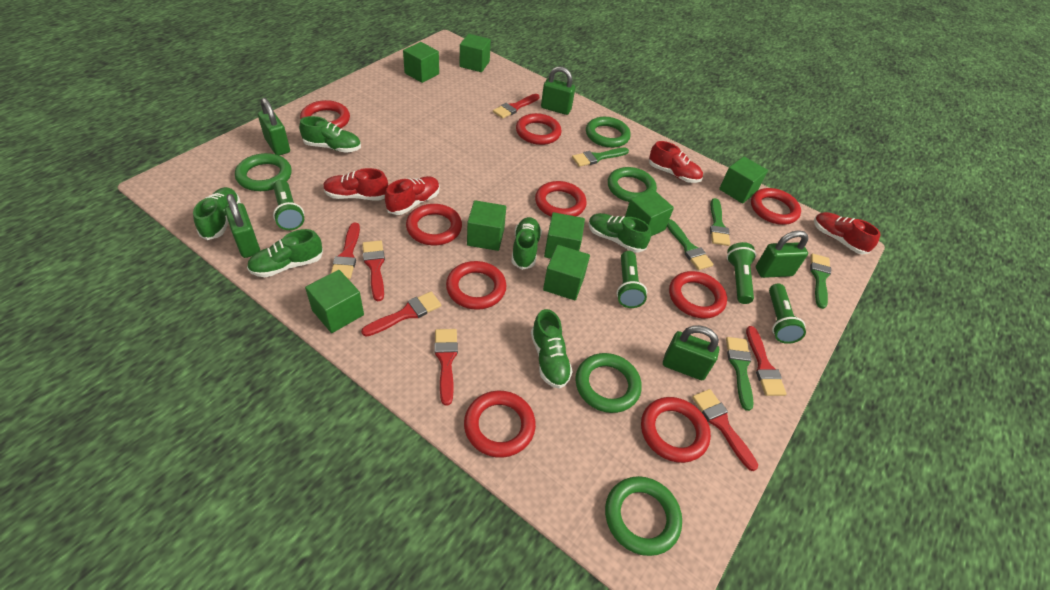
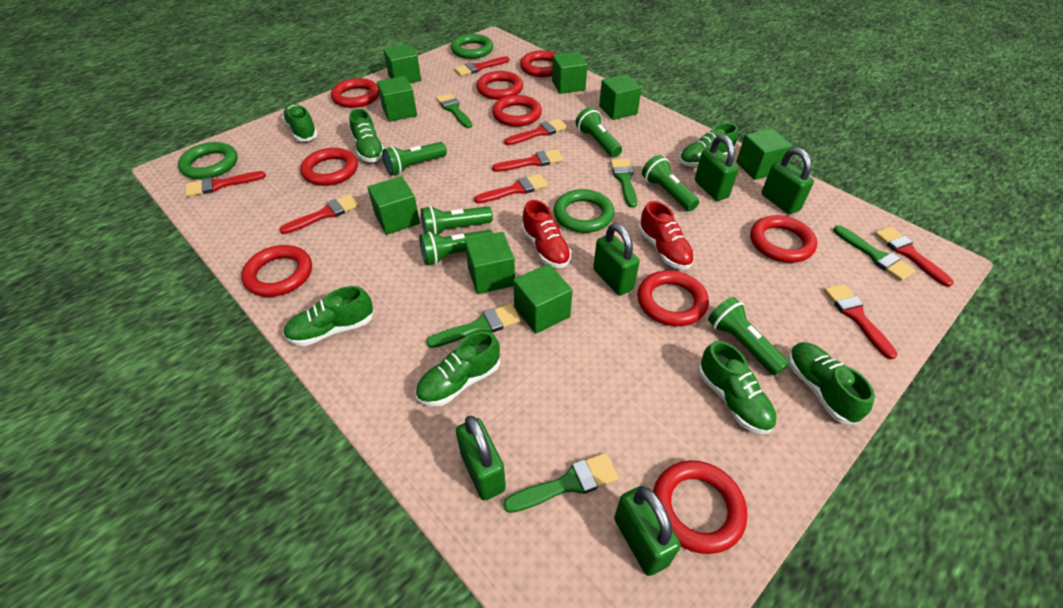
green flashlight: 4 -> 6
green ring: 5 -> 3
green shoe: 6 -> 7
red brush: 7 -> 8
red shoe: 4 -> 2

